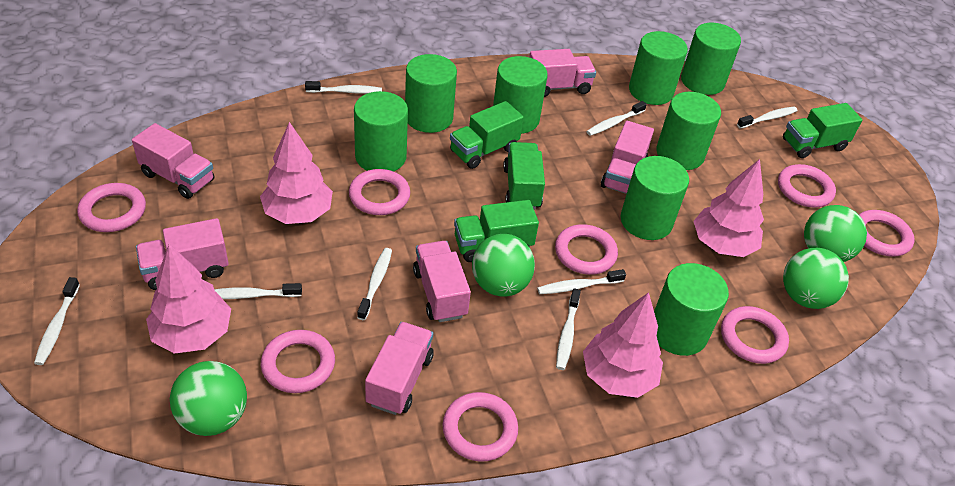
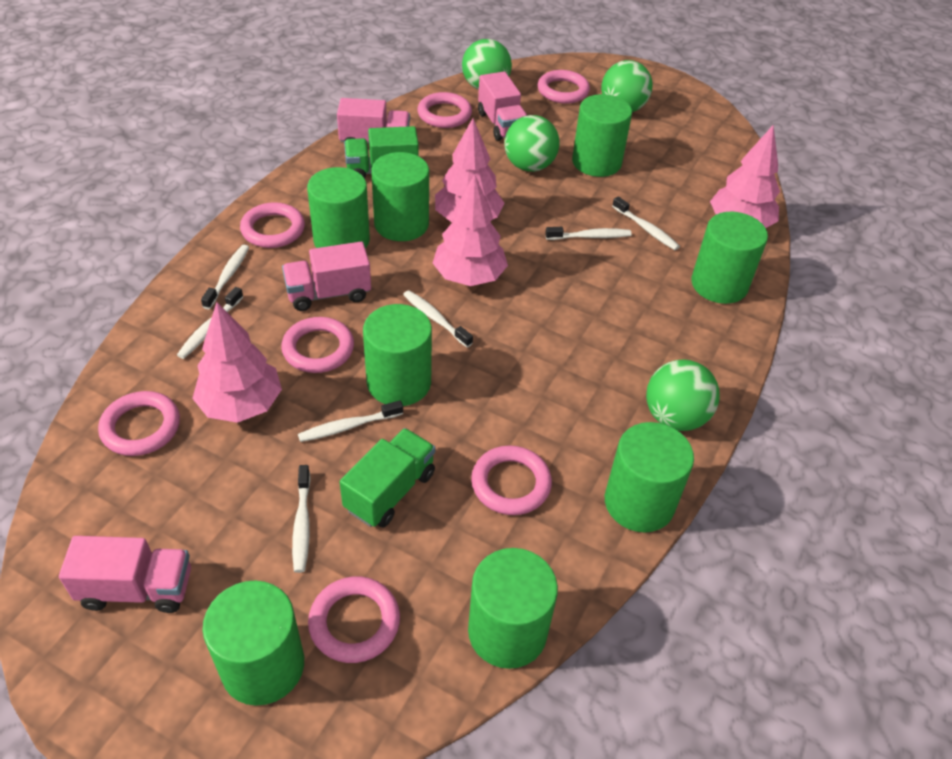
green truck: 4 -> 2
pink ring: 8 -> 7
pink truck: 6 -> 4
white toothbrush: 8 -> 7

